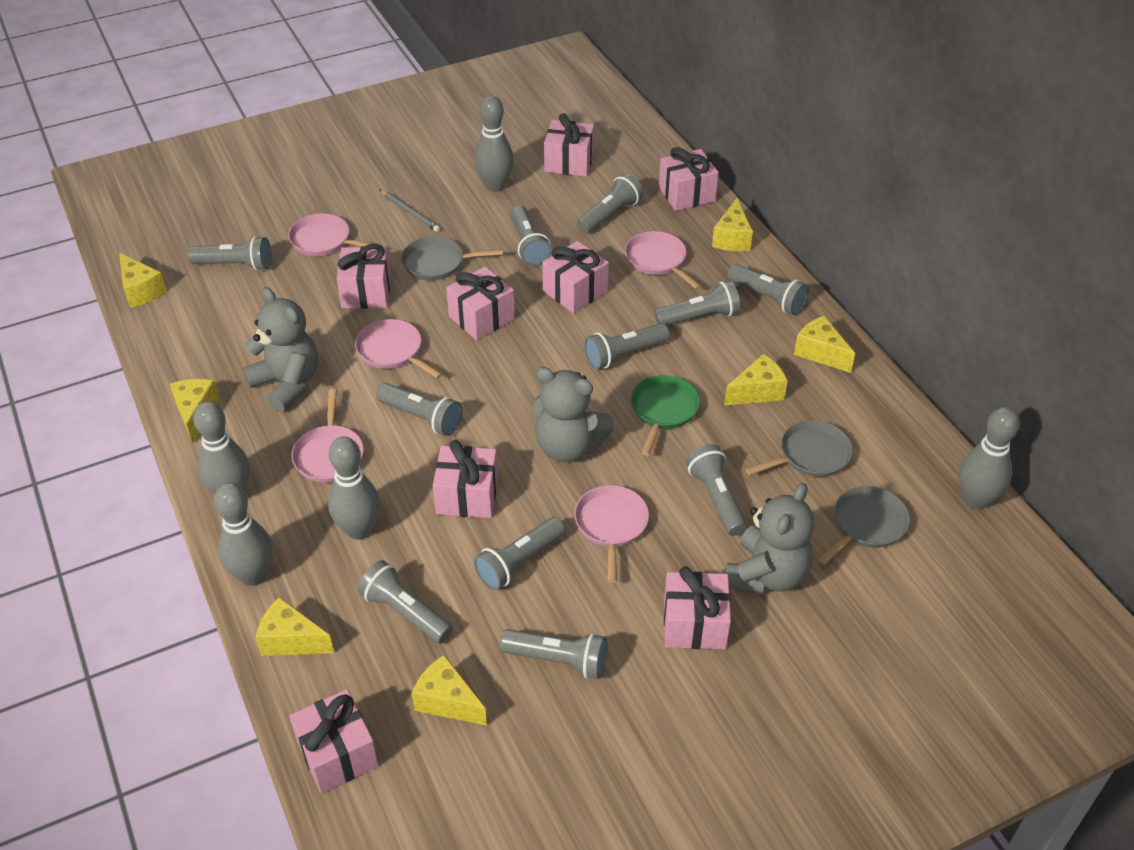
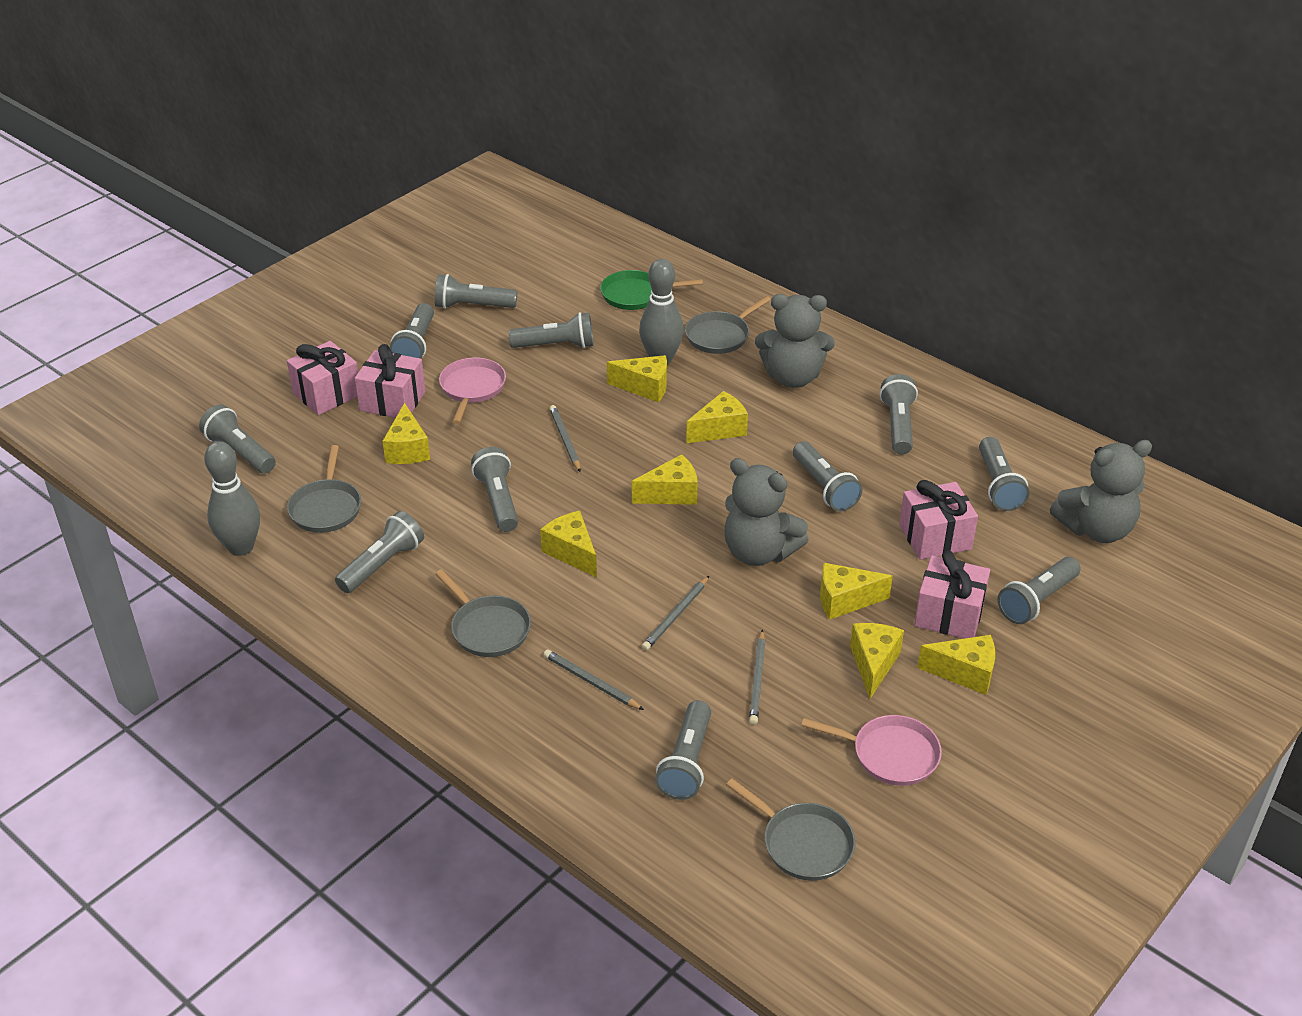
grey bowling pin: 5 -> 2
grey pan: 3 -> 4
grey pencil: 1 -> 4
pink gift: 8 -> 4
pink pan: 5 -> 2
yellow cheese: 7 -> 8

